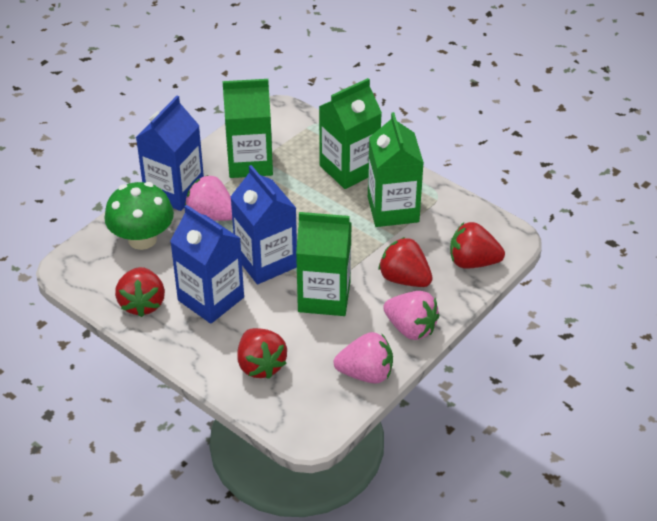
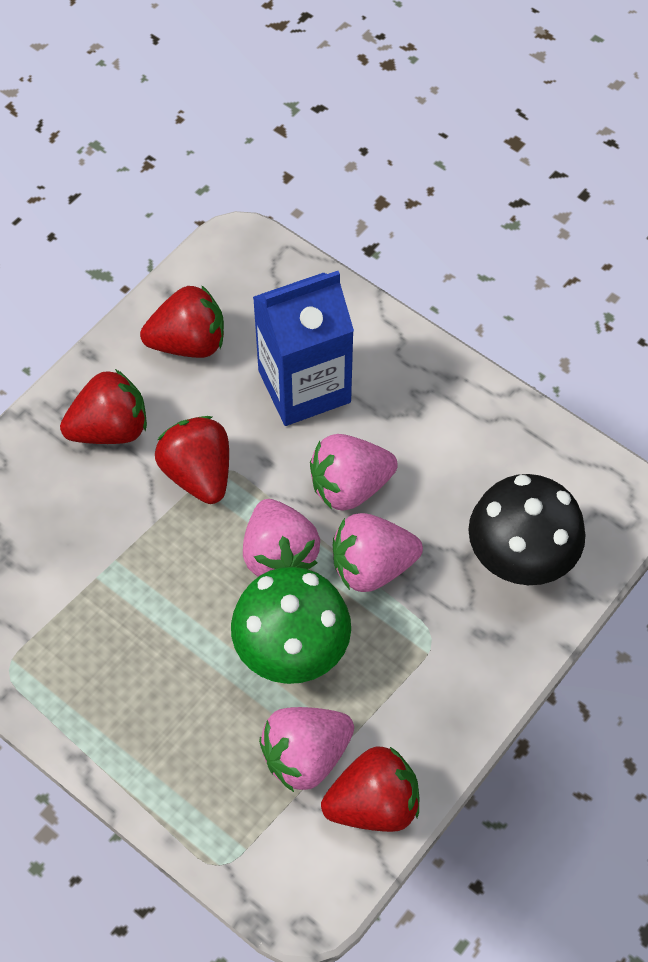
black mushroom: 0 -> 1
blue carton: 3 -> 1
green carton: 4 -> 0
pink strawberry: 3 -> 4

